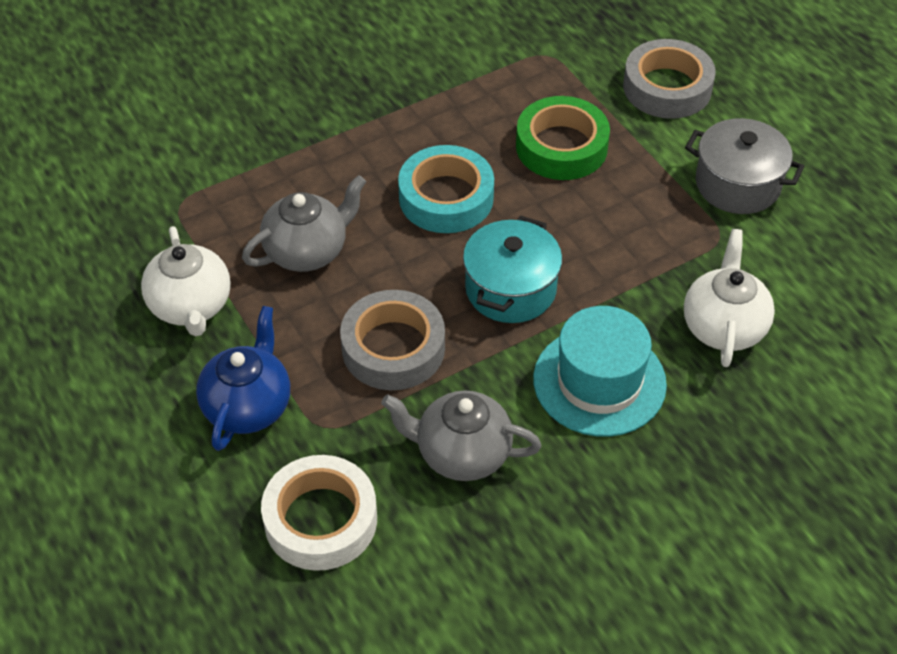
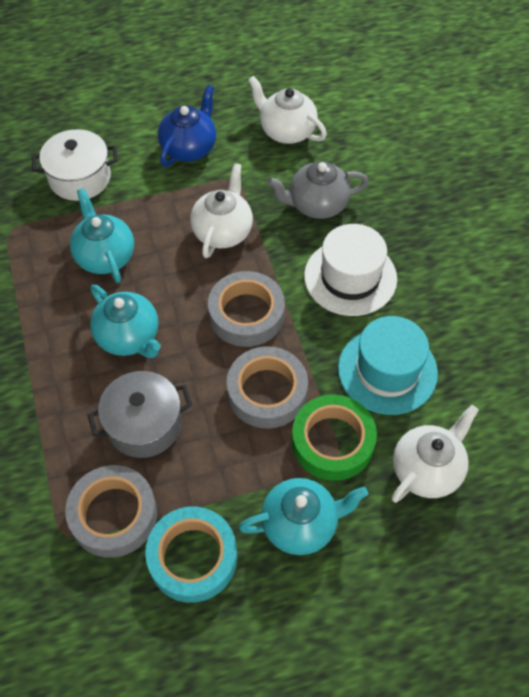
grey tape: 2 -> 3
grey teapot: 2 -> 1
turquoise pot: 1 -> 0
turquoise teapot: 0 -> 3
white hat: 0 -> 1
white pot: 0 -> 1
white tape: 1 -> 0
white teapot: 2 -> 3

